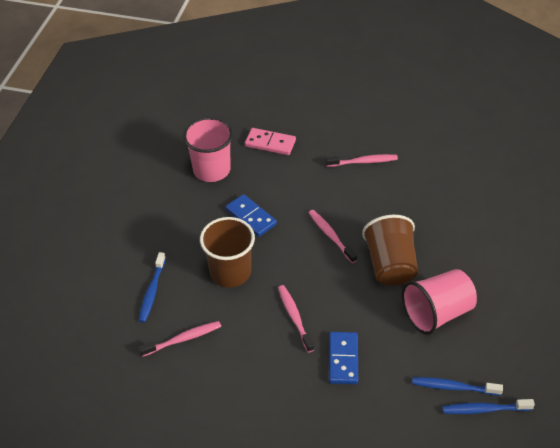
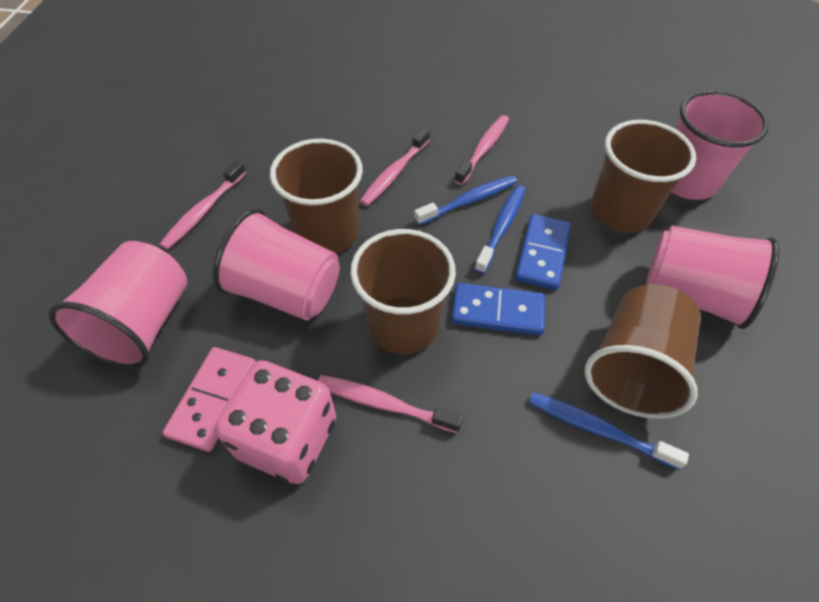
brown cup: 2 -> 4
pink cup: 2 -> 4
pink dice: 0 -> 1

